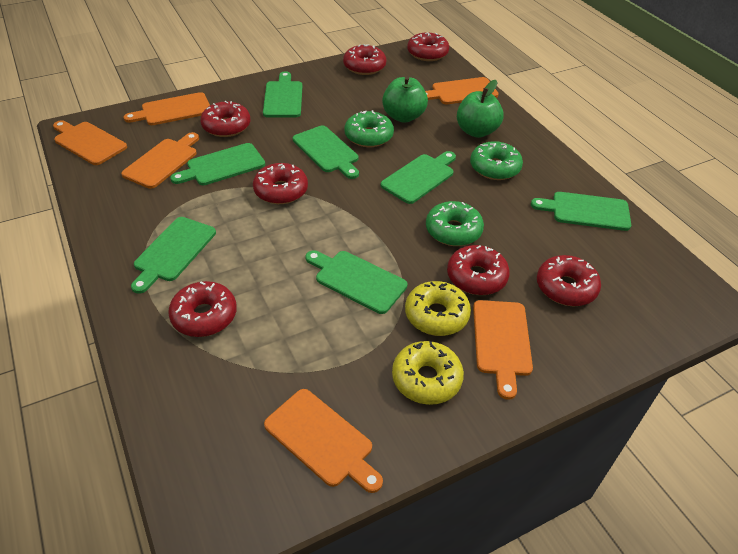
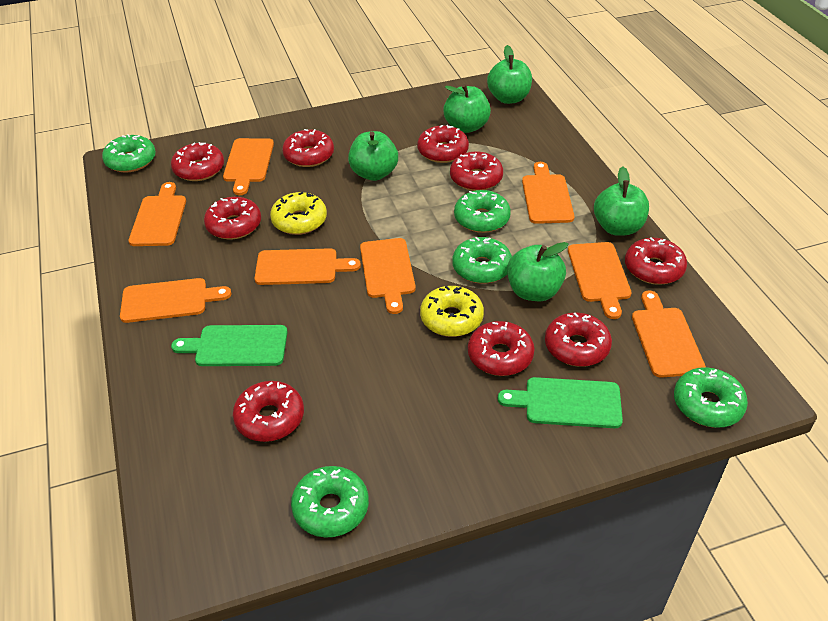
green apple: 2 -> 5
green cutting board: 7 -> 2
green donut: 3 -> 5
orange cutting board: 6 -> 8
red donut: 7 -> 9

